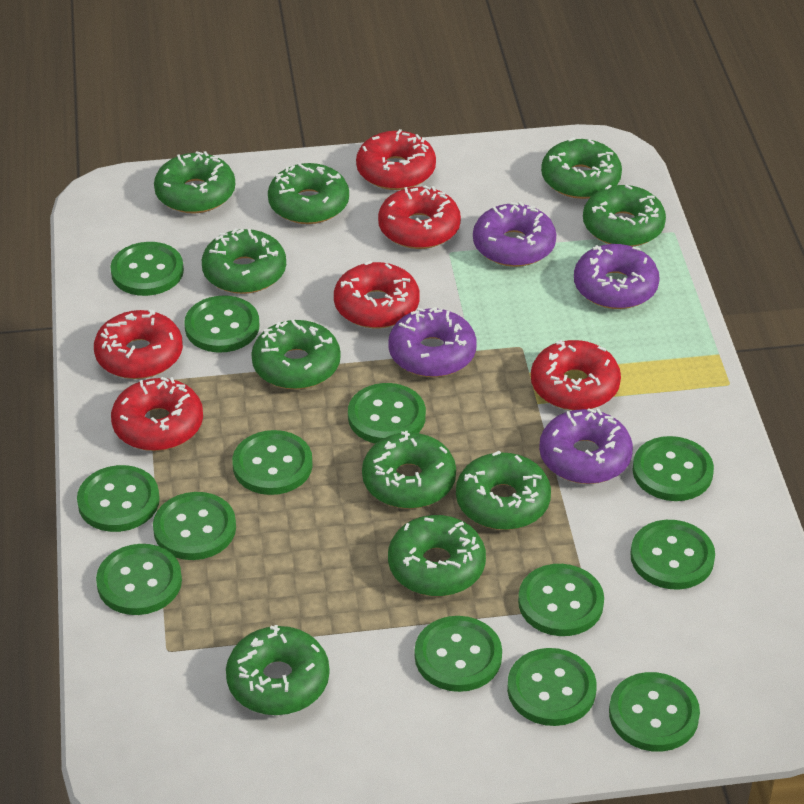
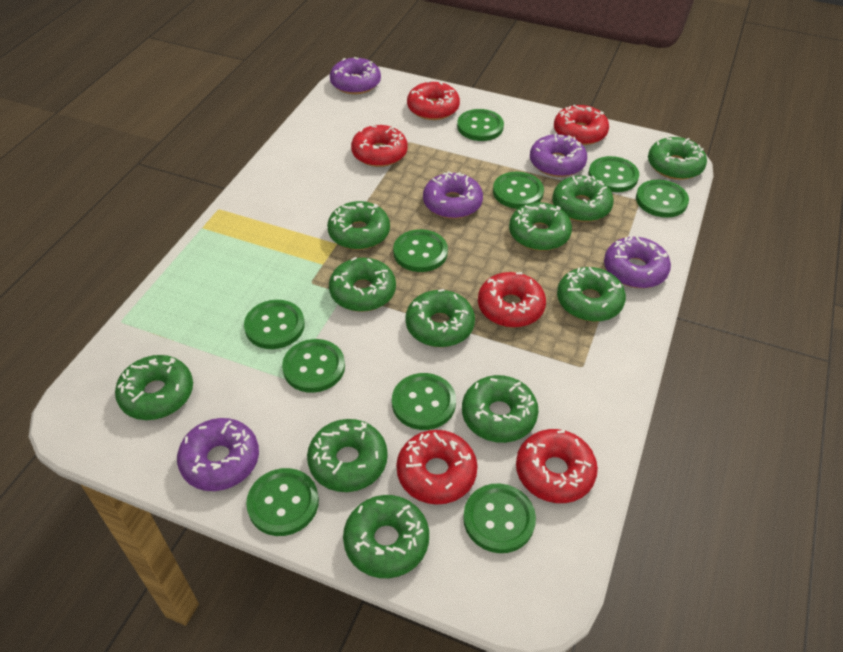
green button: 13 -> 10
green donut: 10 -> 11
purple donut: 4 -> 5

